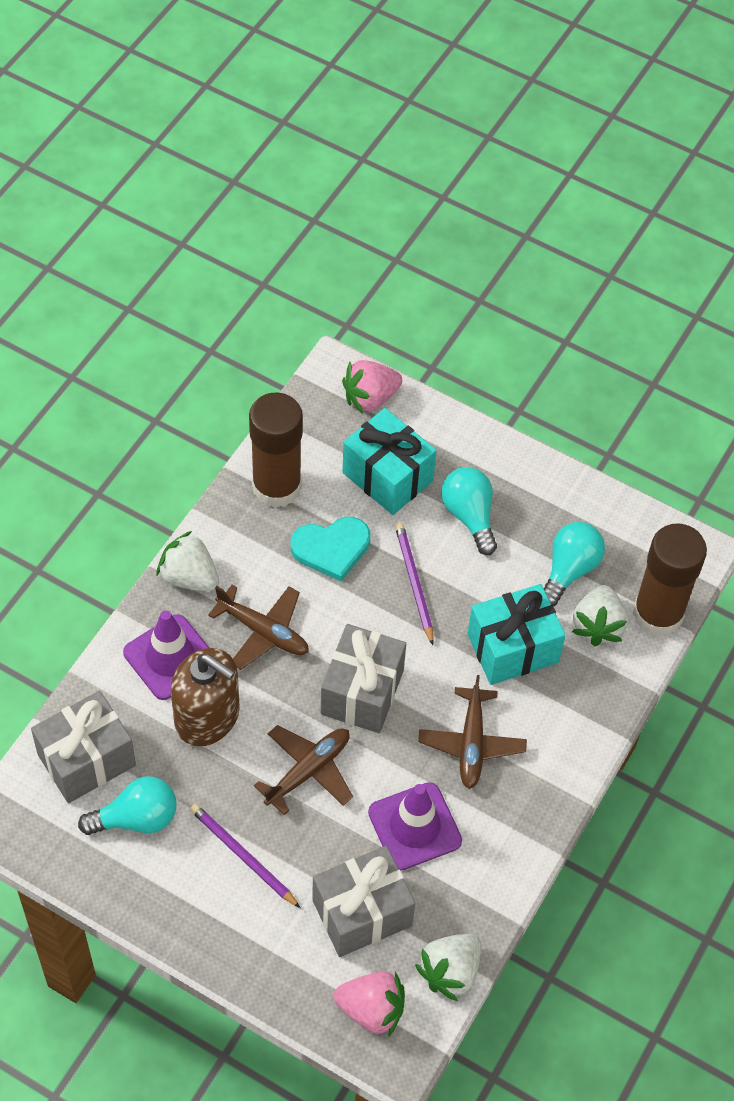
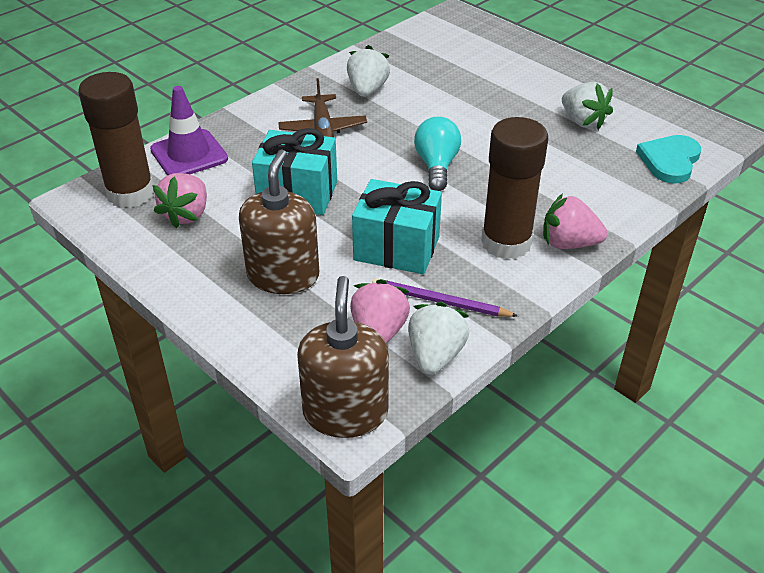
brown plane: 3 -> 1
brown soap dispenser: 1 -> 2
grey gift: 3 -> 0
pink strawberry: 2 -> 3
purple pencil: 2 -> 1
purple traffic cone: 2 -> 1
turquoise light bulb: 3 -> 1

